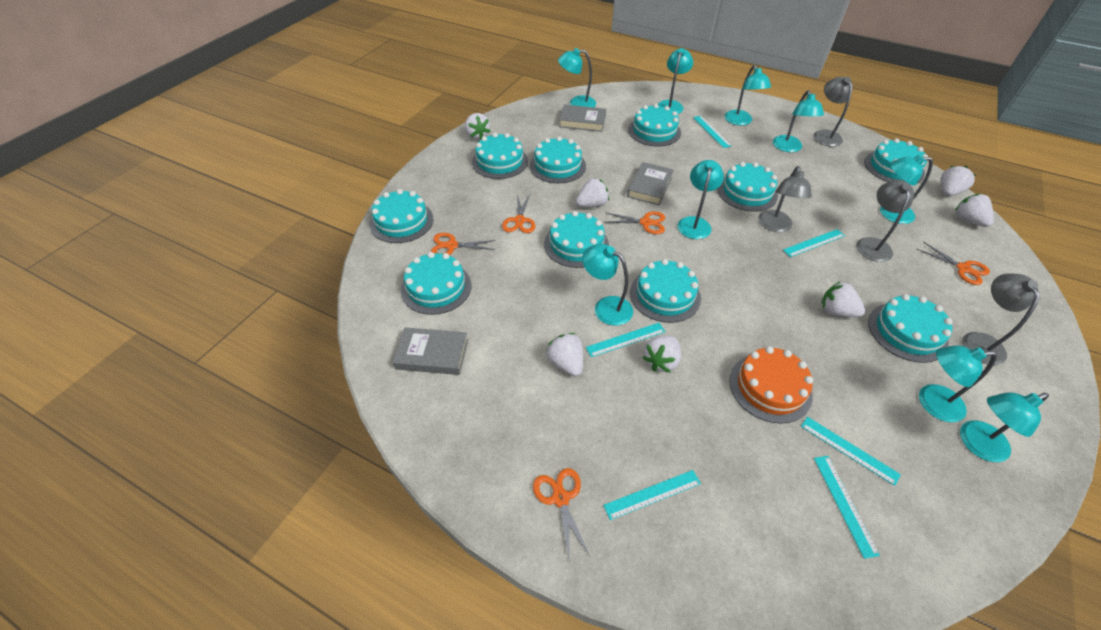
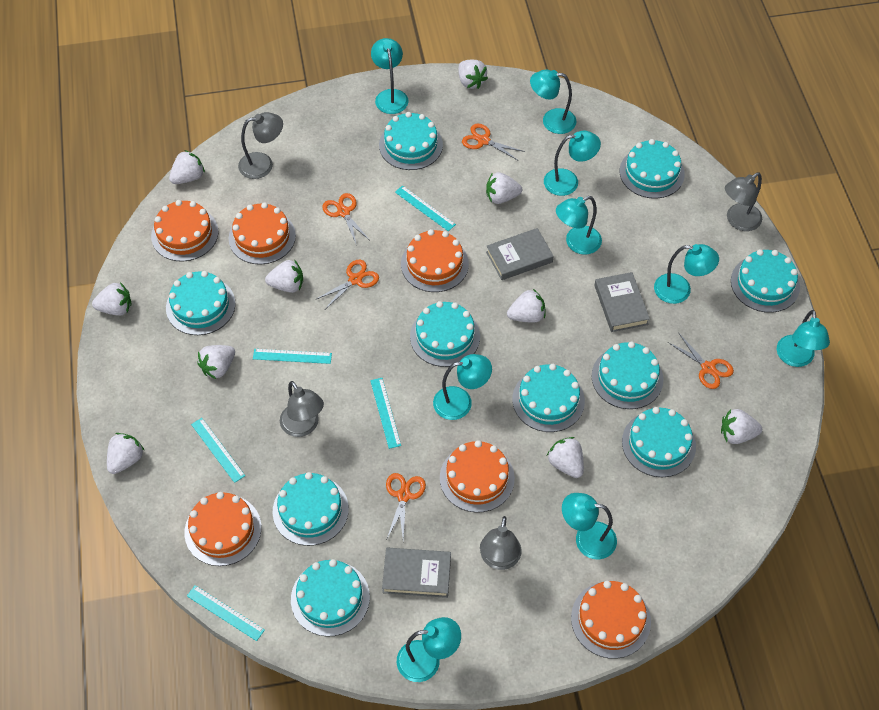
orange cake: 1 -> 6
turquoise ruler: 6 -> 5
white strawberry: 7 -> 10

